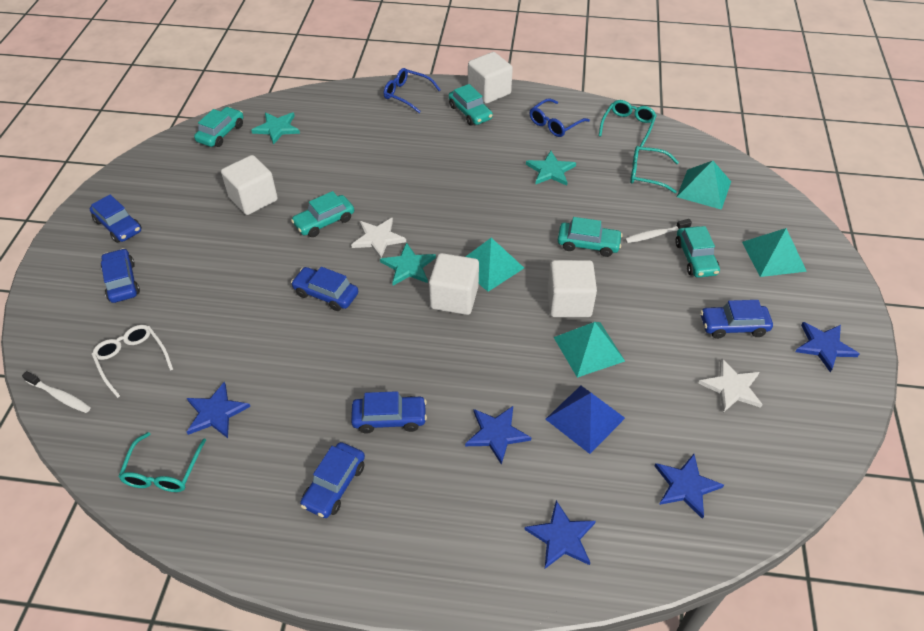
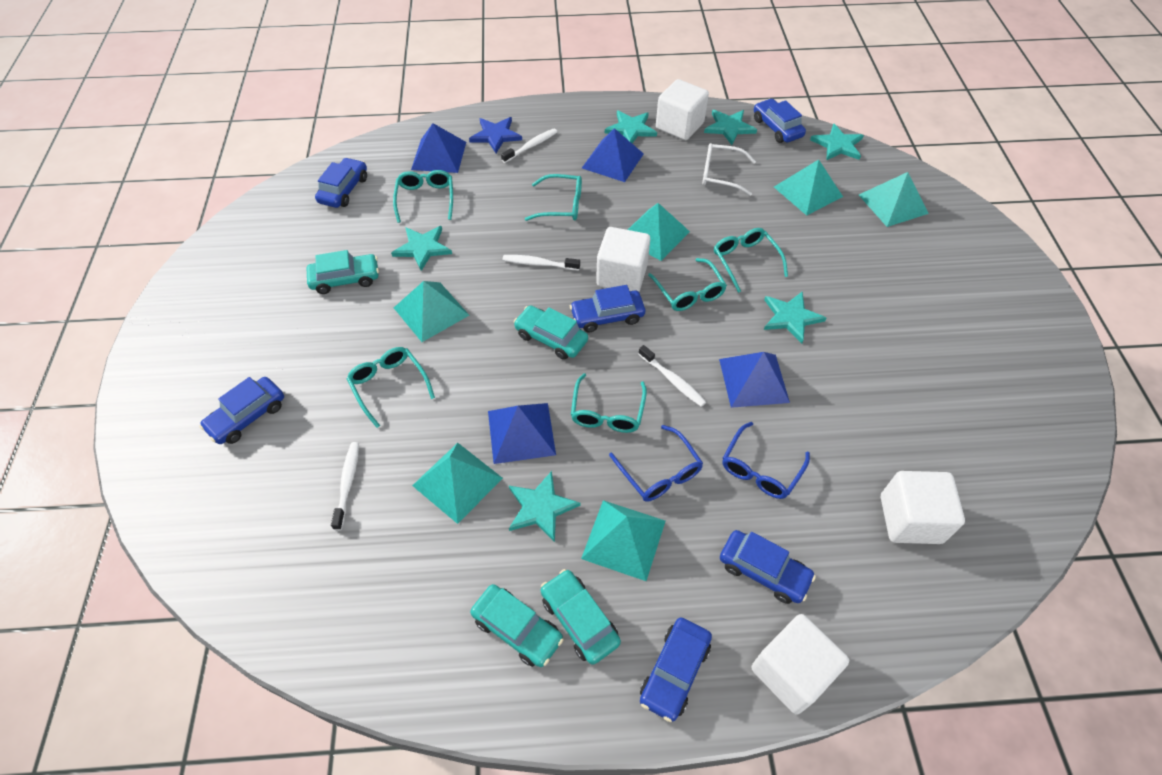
blue pyramid: 1 -> 4
blue star: 5 -> 1
turquoise car: 5 -> 4
turquoise glasses: 3 -> 6
turquoise pyramid: 4 -> 6
turquoise star: 3 -> 6
white star: 2 -> 0
white toothbrush: 2 -> 4

